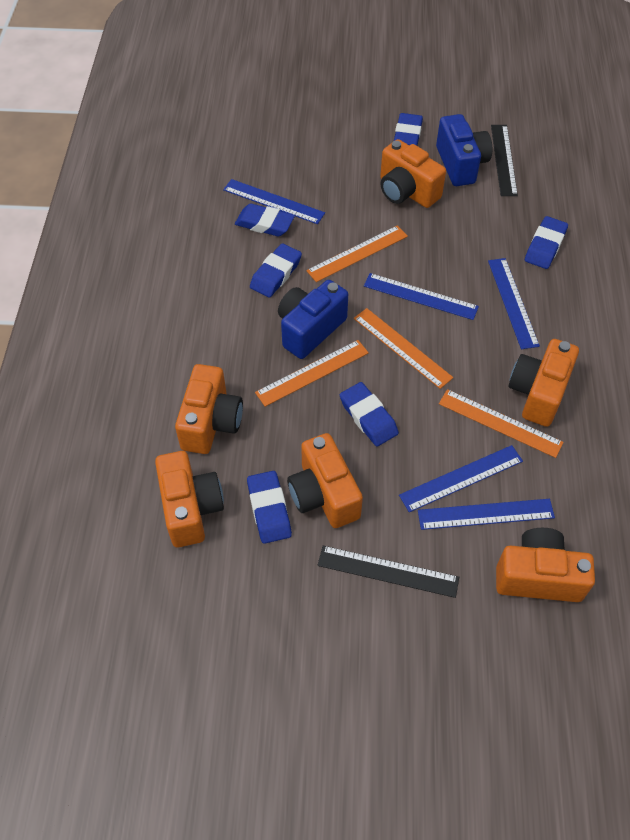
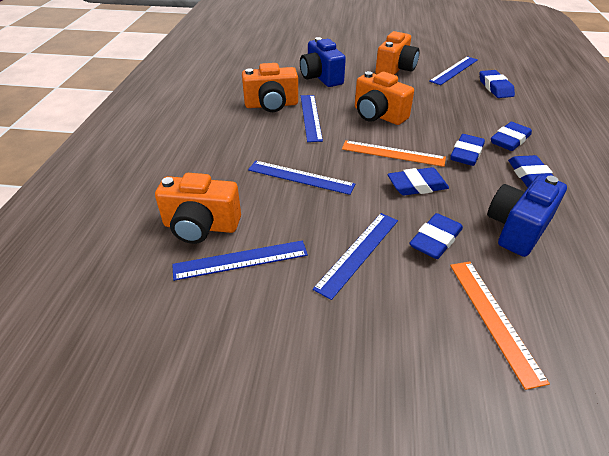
black ruler: 2 -> 0
orange camera: 6 -> 4
orange ruler: 4 -> 2

